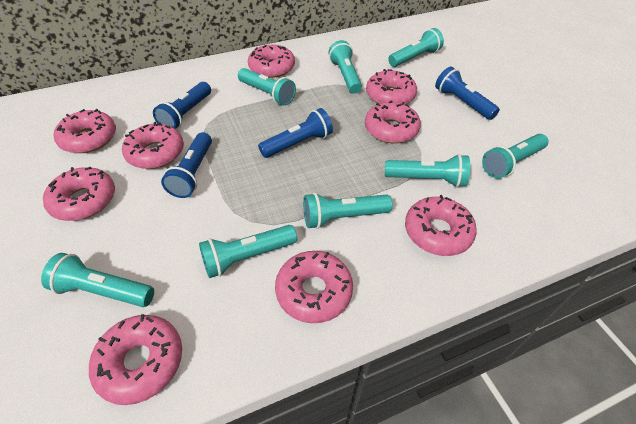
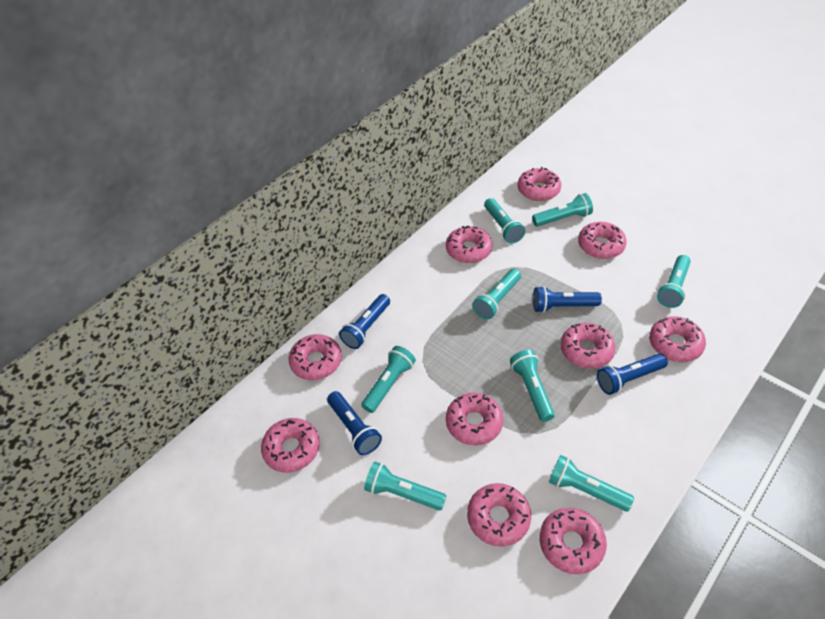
pink donut: 9 -> 10

